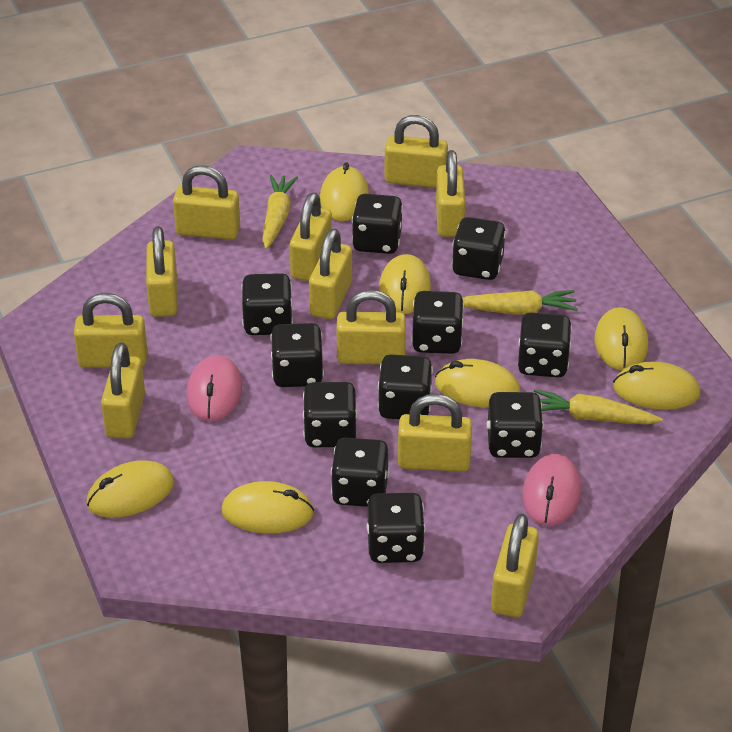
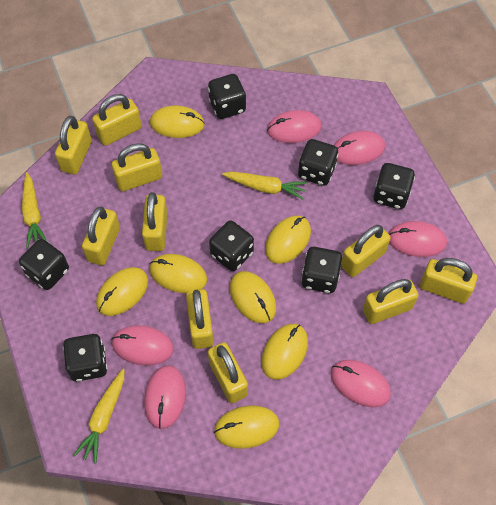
black dice: 11 -> 7
pink mouse: 2 -> 6
yellow padlock: 11 -> 10

